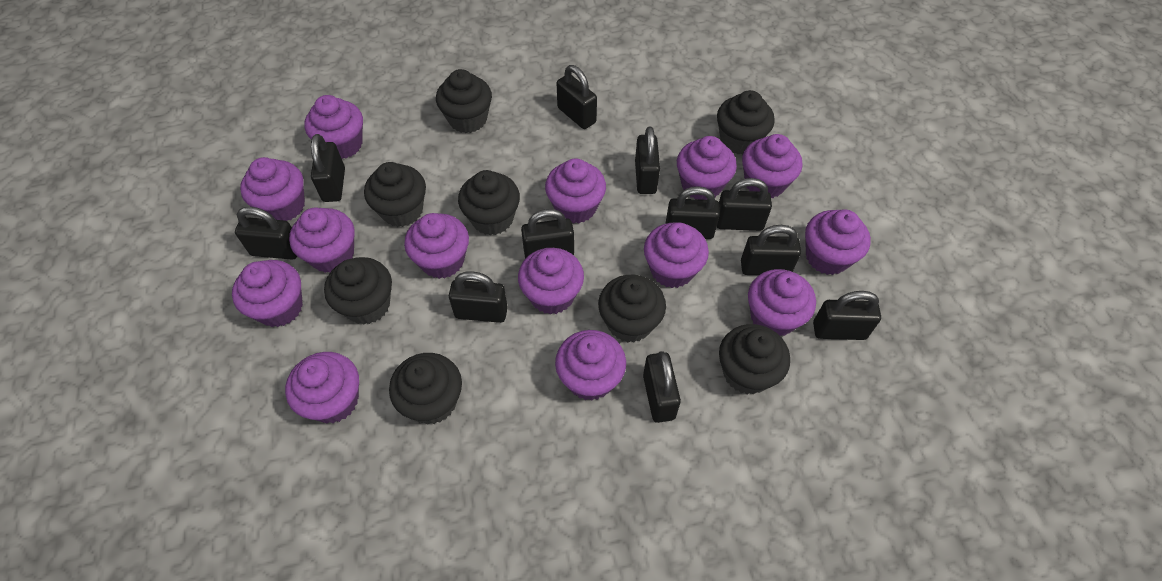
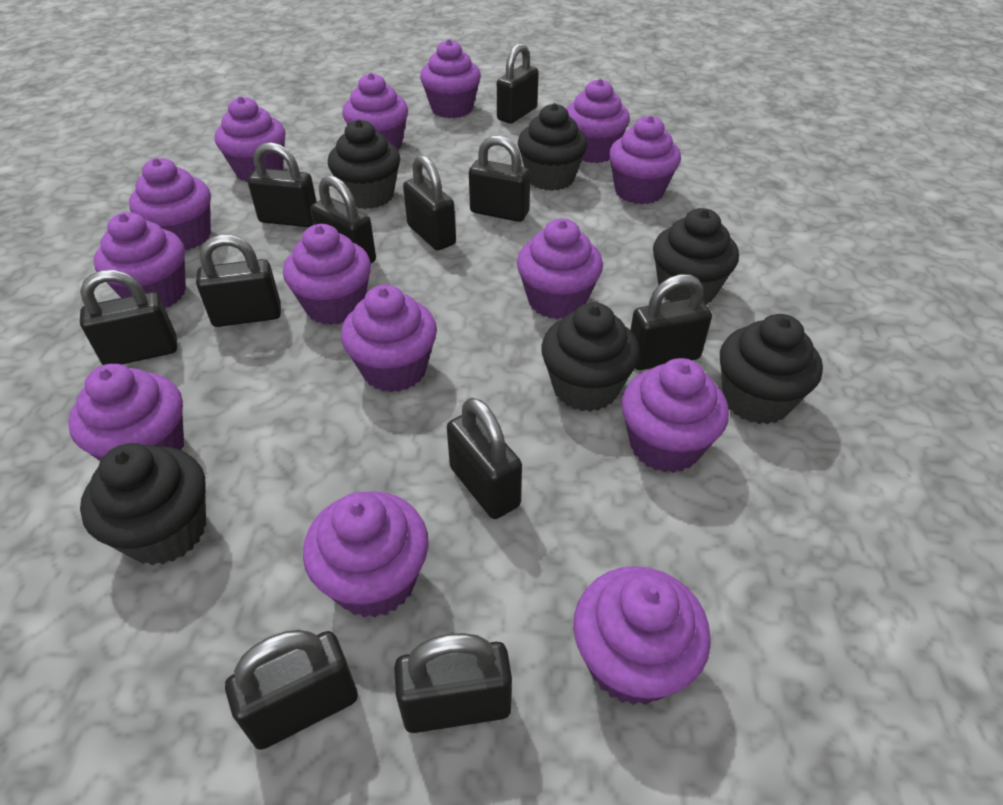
black cupcake: 8 -> 6

